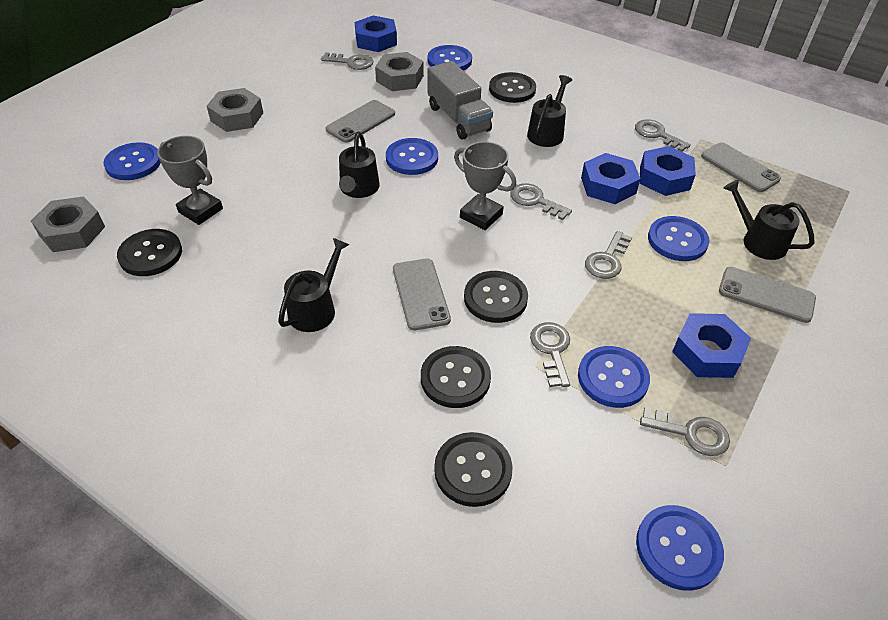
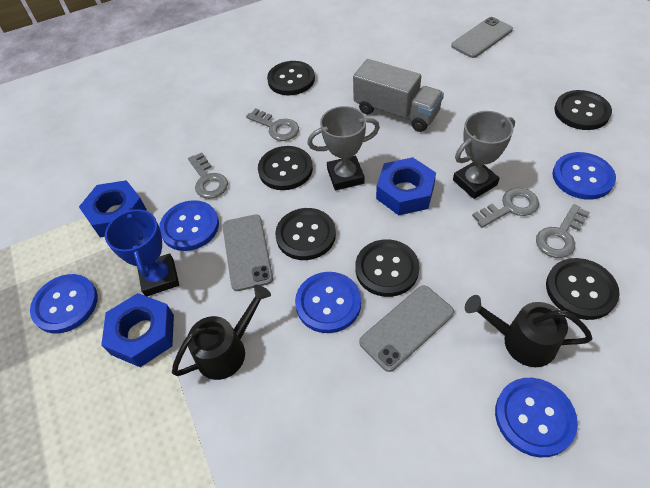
black button: 5 -> 6
black watering can: 4 -> 2
blue button: 6 -> 5
blue nut: 4 -> 3
blue trophy: 0 -> 1
grey key: 6 -> 4
grey nut: 3 -> 0
grey phone: 4 -> 3

